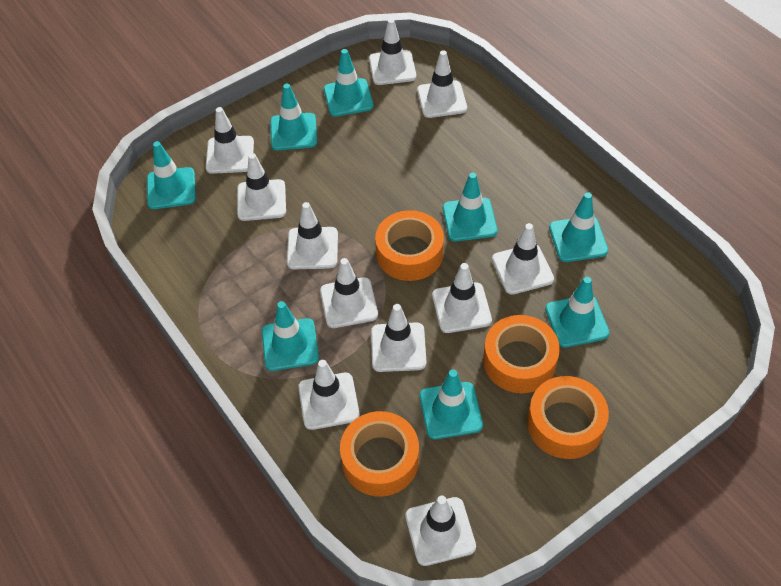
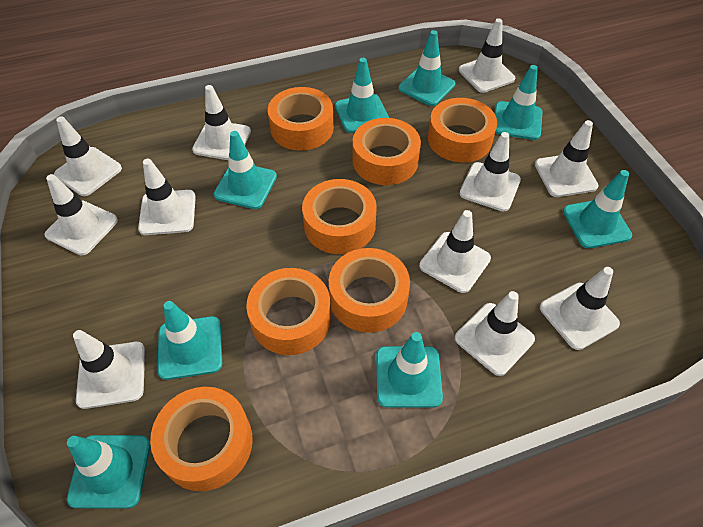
orange tape: 4 -> 7

